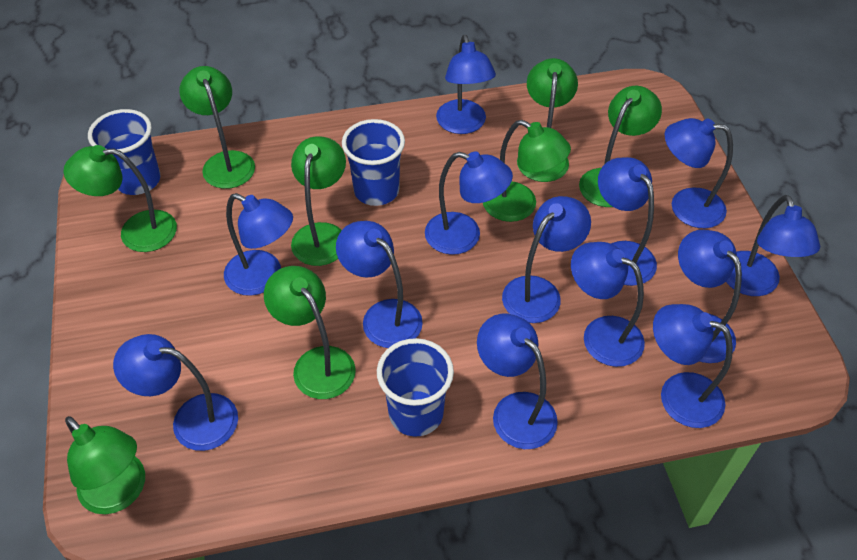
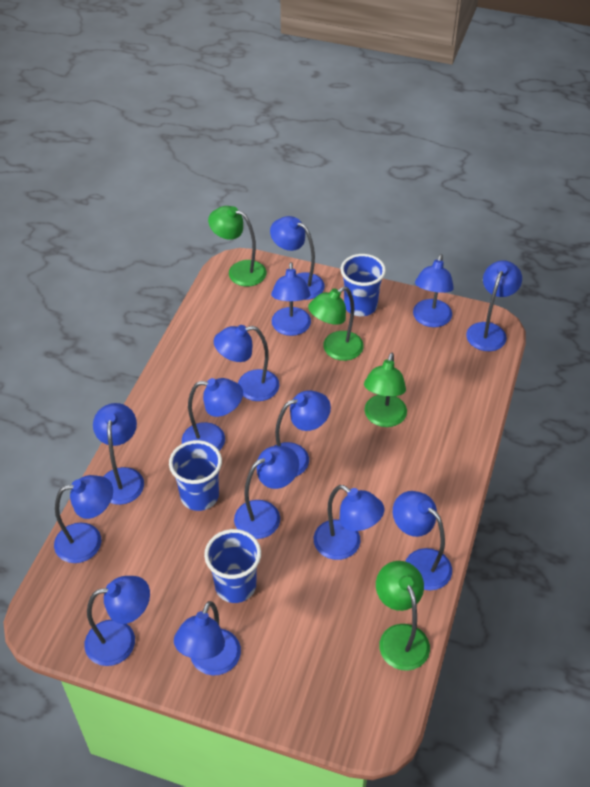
blue lamp: 13 -> 14
green lamp: 8 -> 4

